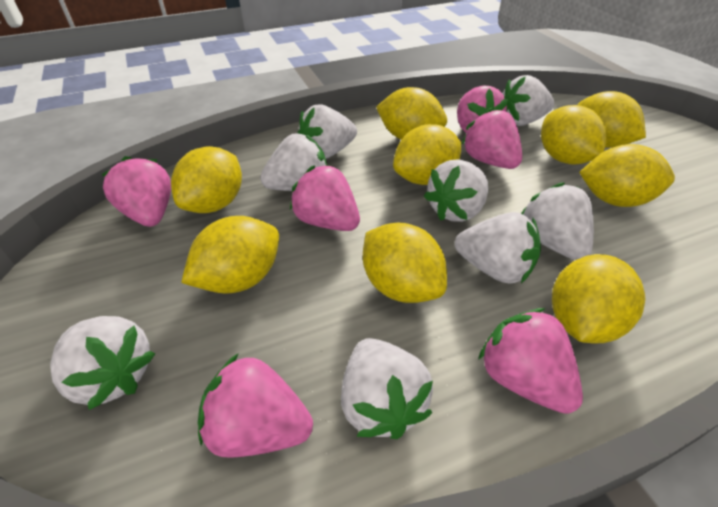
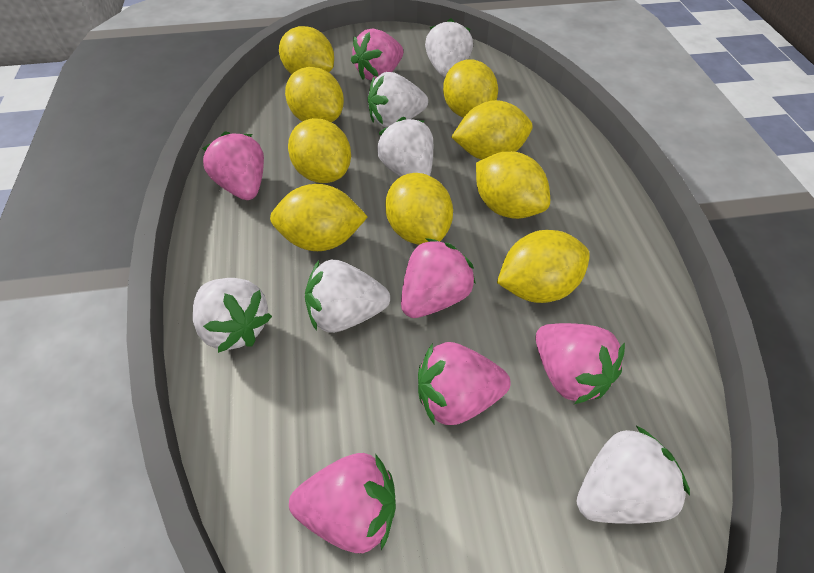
white strawberry: 8 -> 6

